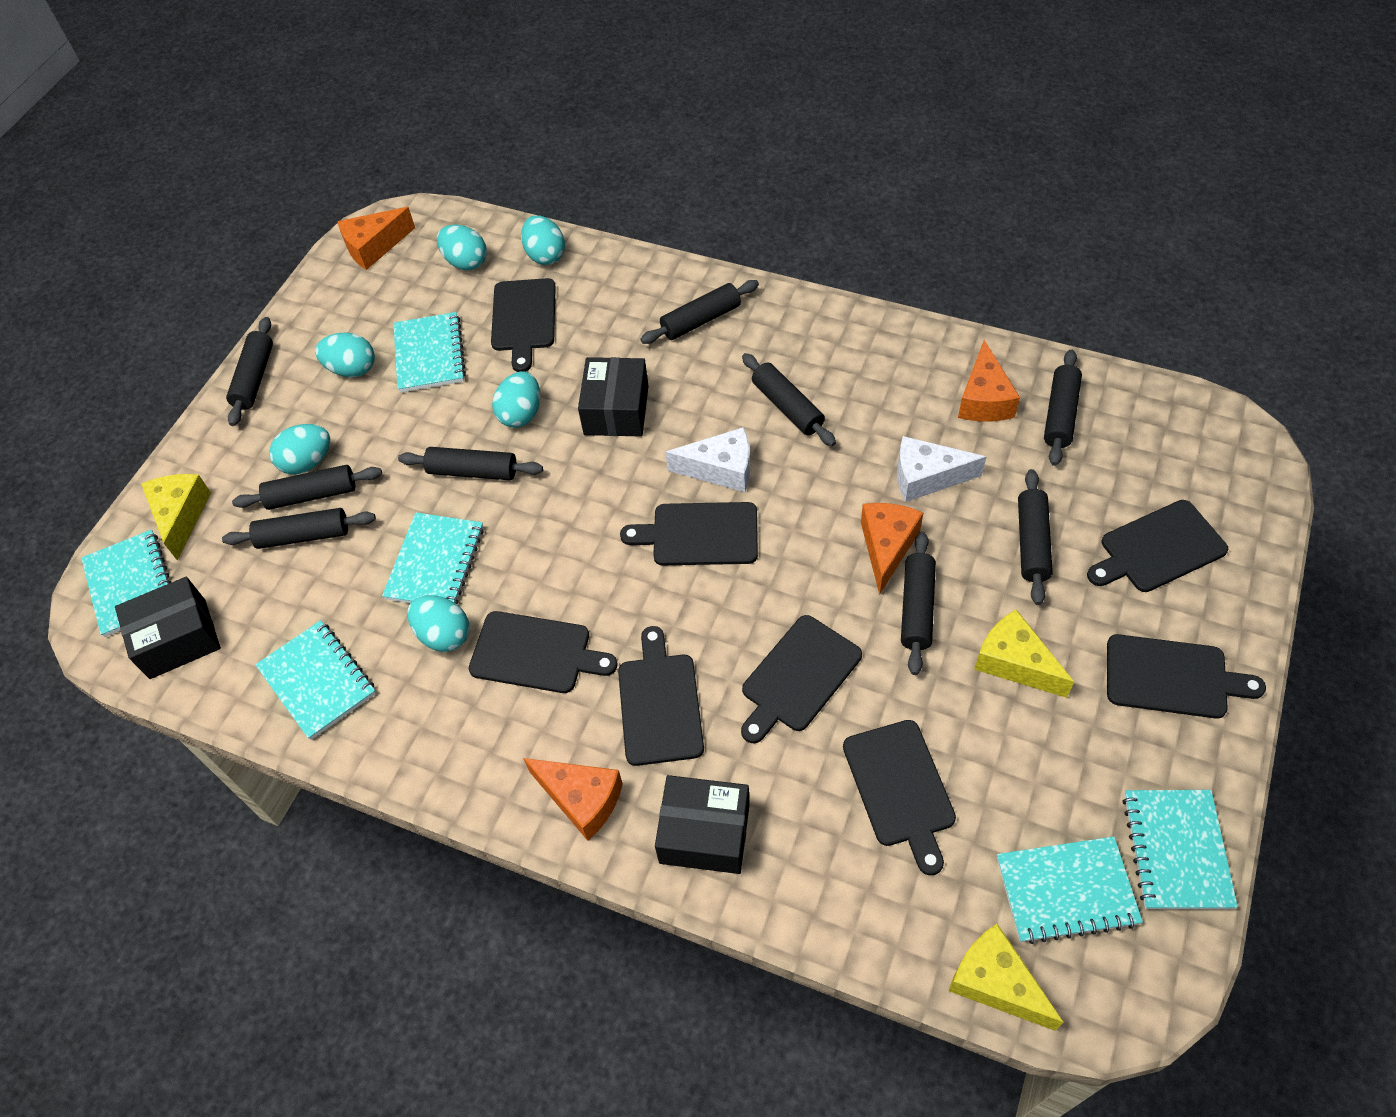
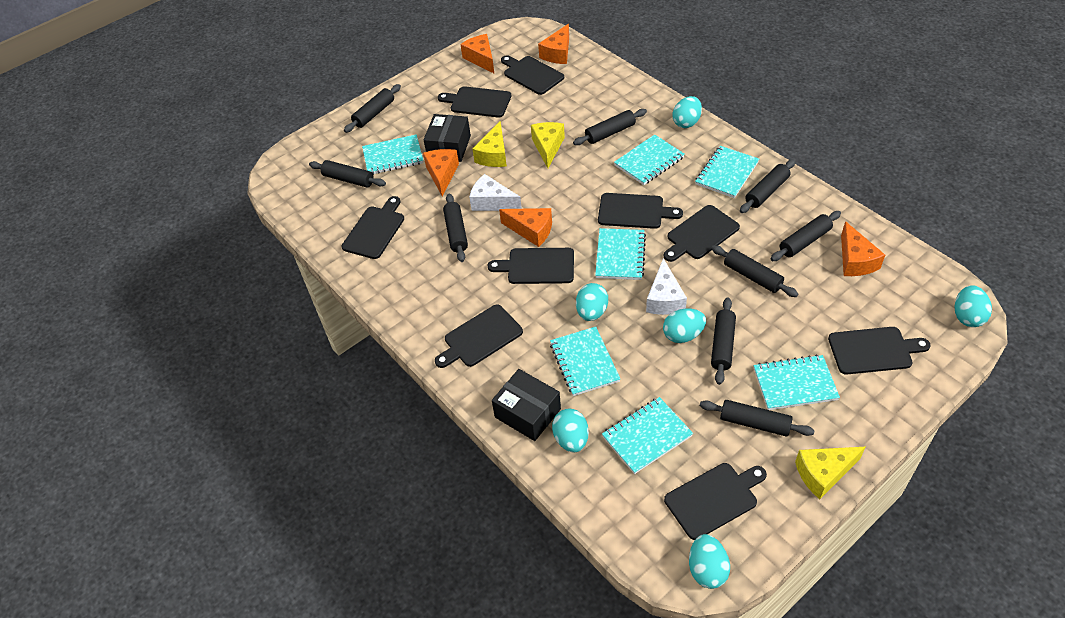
black box: 3 -> 2
black cutting board: 8 -> 9
orange cheese: 4 -> 5
turquoise notebook: 6 -> 7

